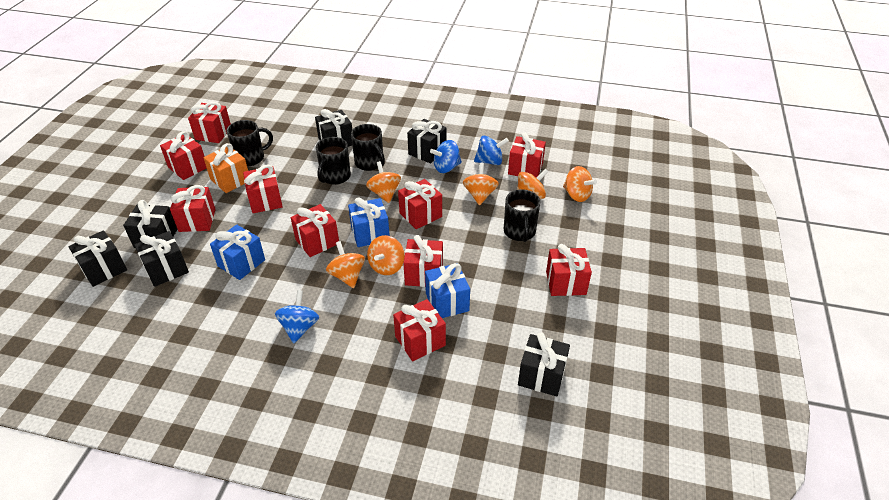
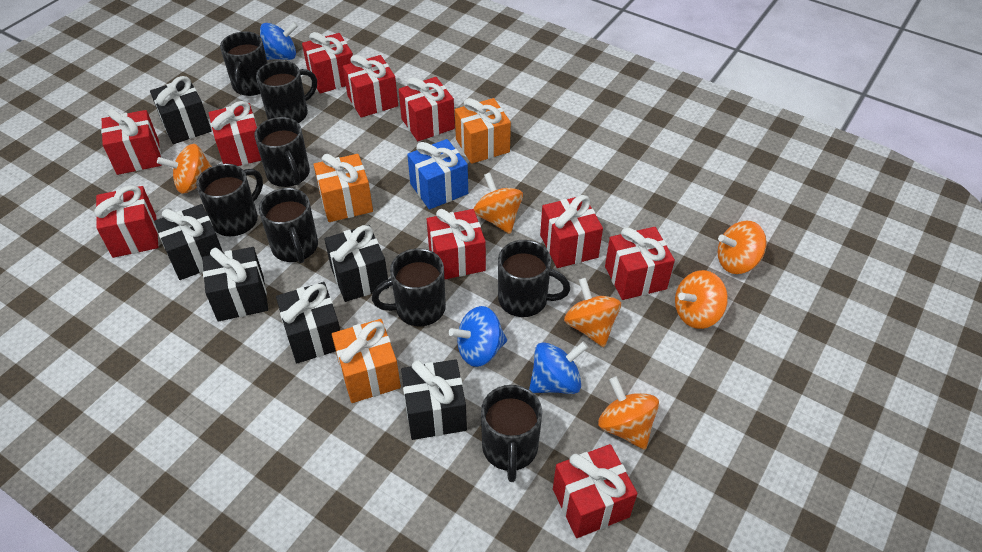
black mug: 4 -> 8
blue gift: 3 -> 1
orange gift: 1 -> 3

